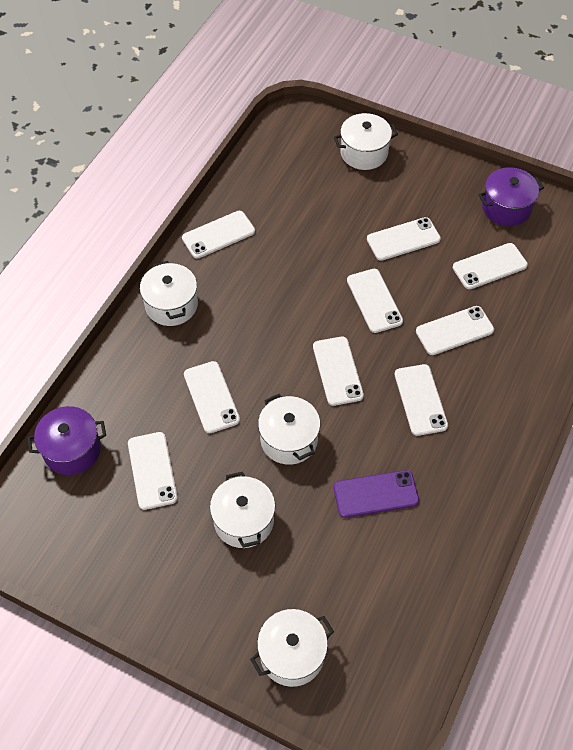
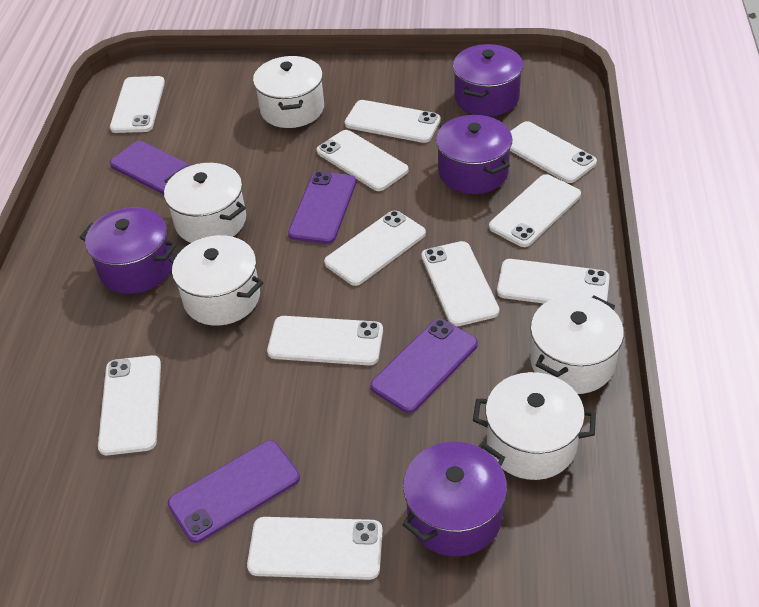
purple phone: 1 -> 4
purple pot: 2 -> 4
white phone: 9 -> 11

